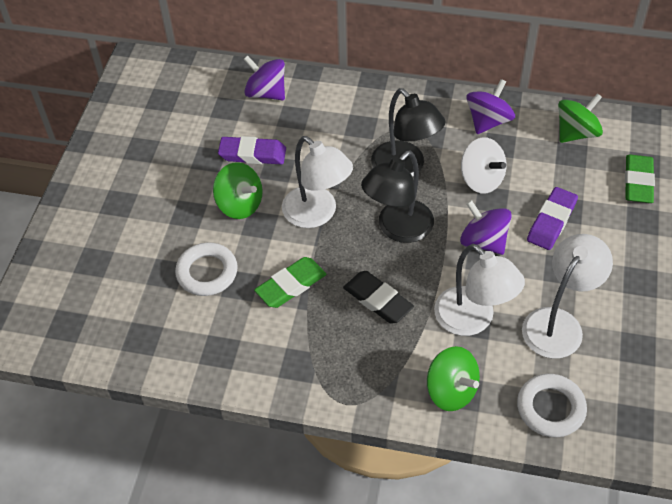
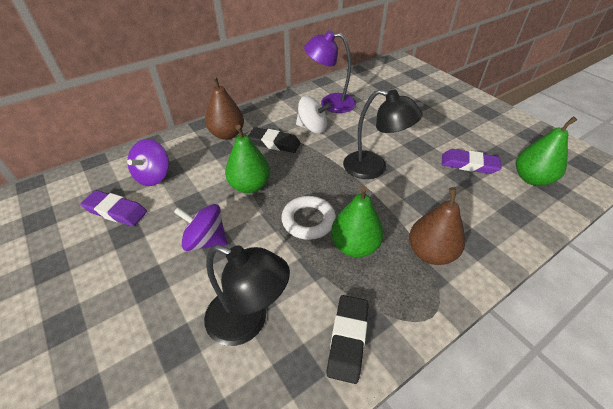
black eraser: 1 -> 2
brown pear: 0 -> 2
green eraser: 2 -> 0
green pear: 0 -> 3
green spinning top: 3 -> 0
purple lamp: 0 -> 1
purple spinning top: 3 -> 2
white lamp: 3 -> 0
white ring: 2 -> 1

